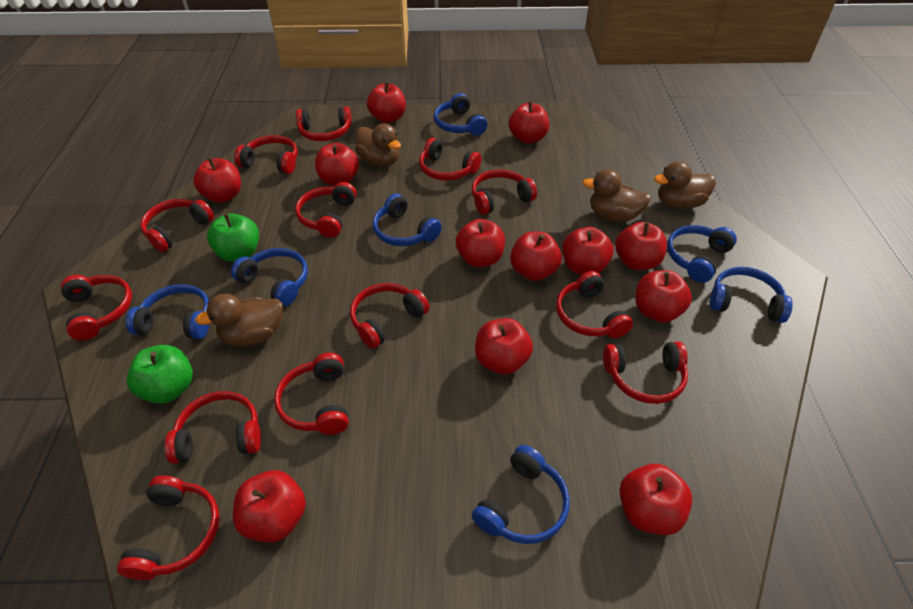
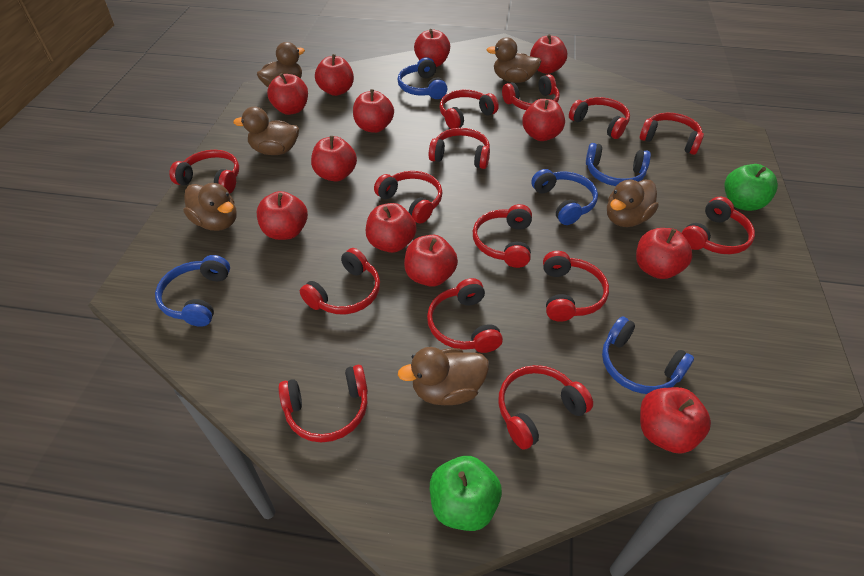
blue headphones: 7 -> 5
brown duck: 4 -> 6
red headphones: 13 -> 14

